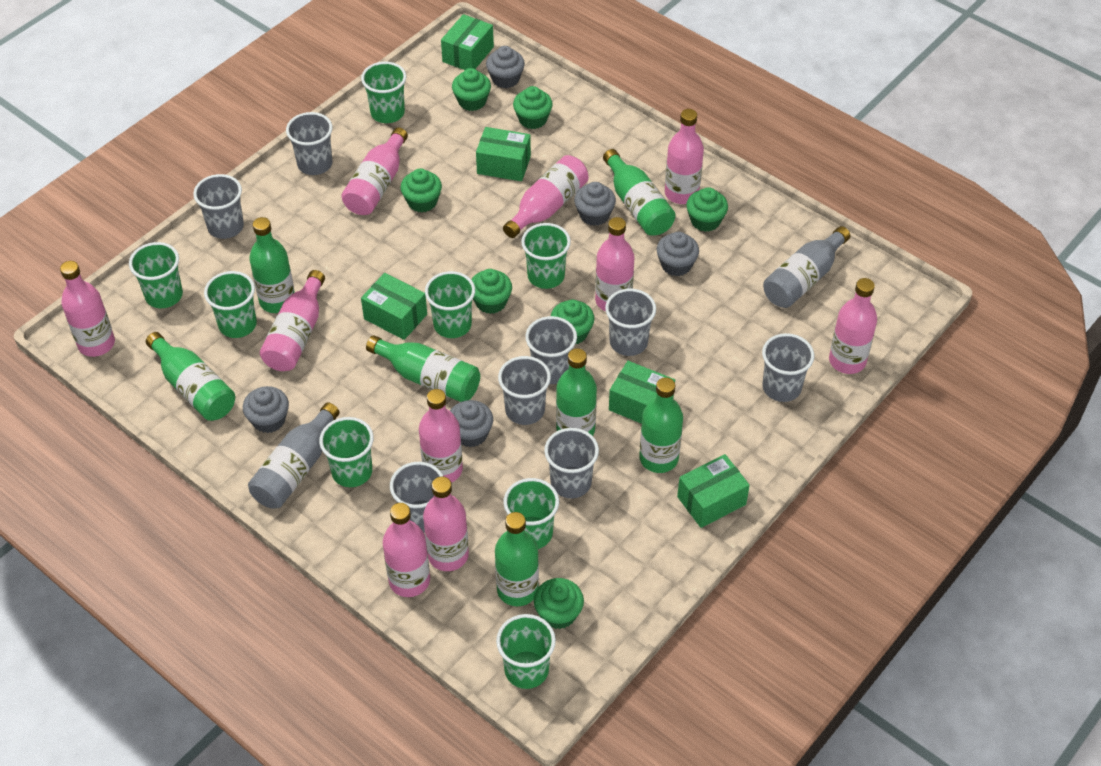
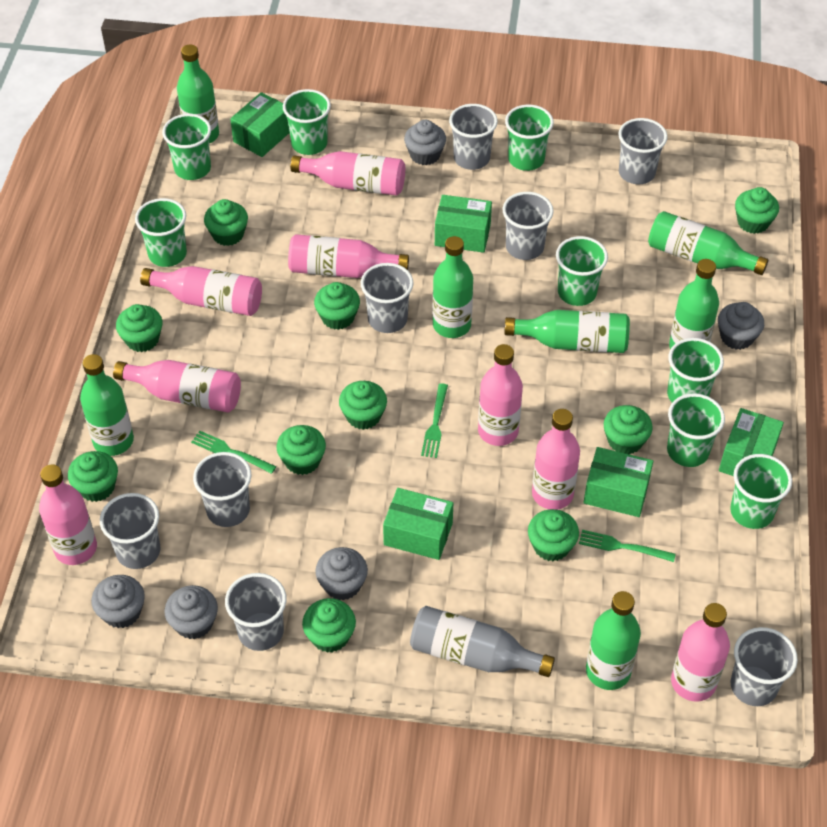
green cupcake: 7 -> 10
green fork: 0 -> 3
grey bottle: 2 -> 1
pink bottle: 10 -> 8

